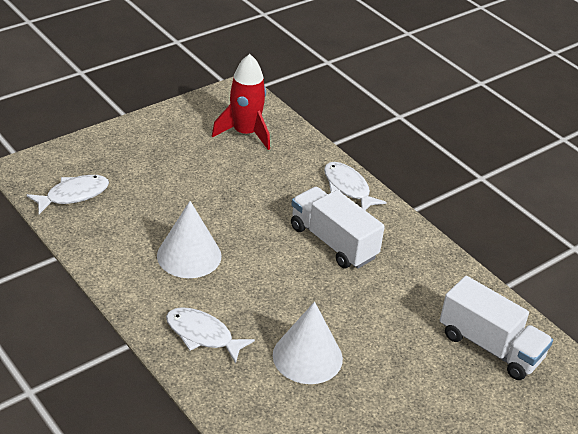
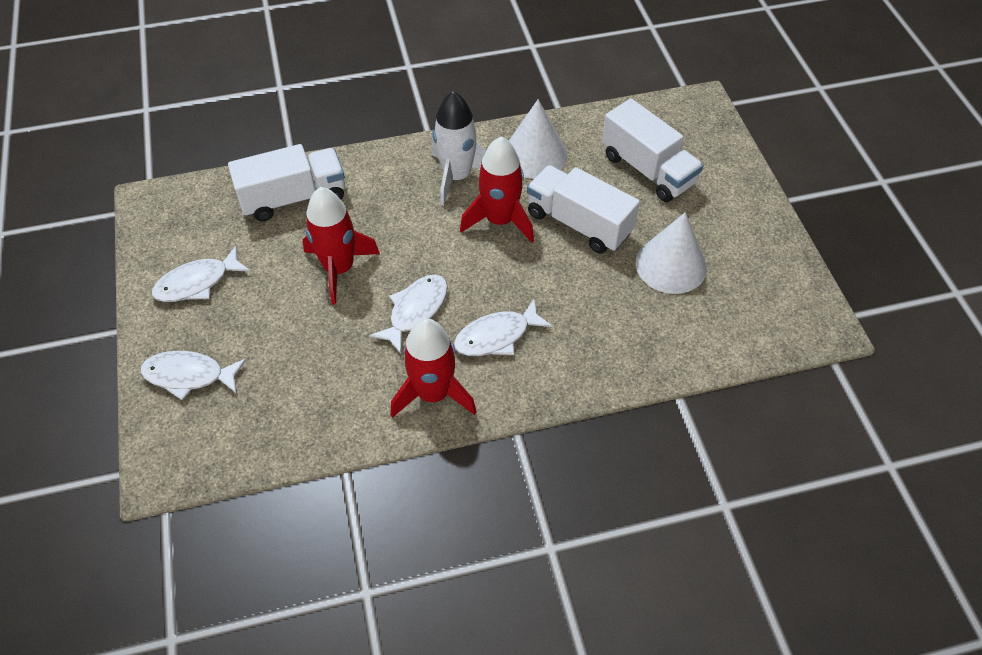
red rocket: 1 -> 3
white fish: 3 -> 4
white rocket: 0 -> 1
white truck: 2 -> 3

